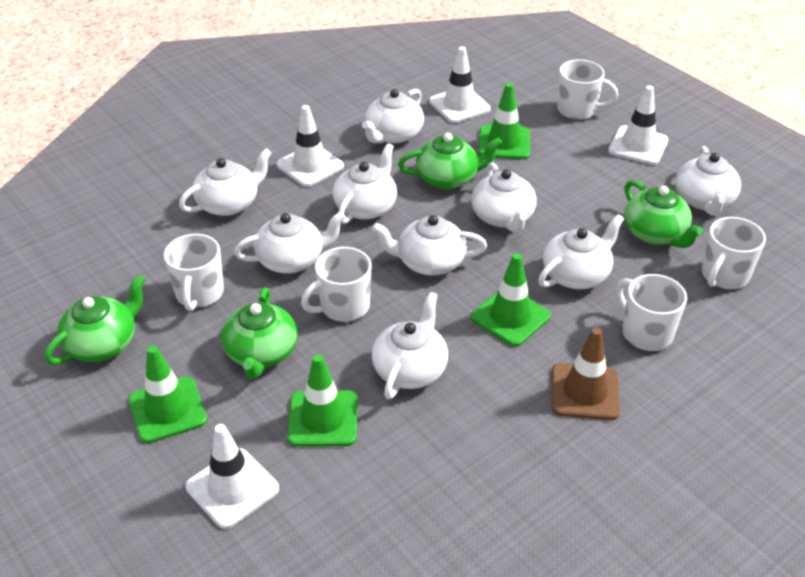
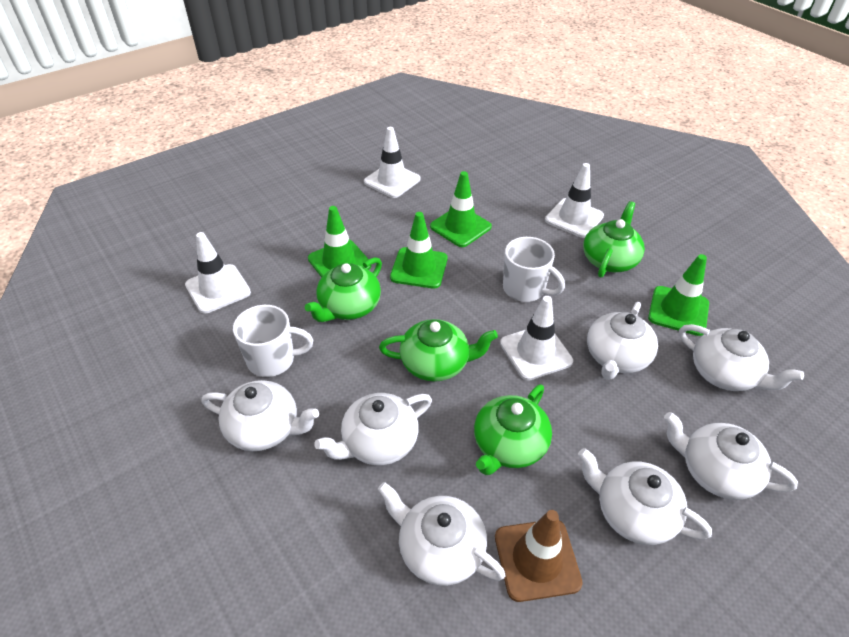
white mug: 5 -> 2
white teapot: 9 -> 7

